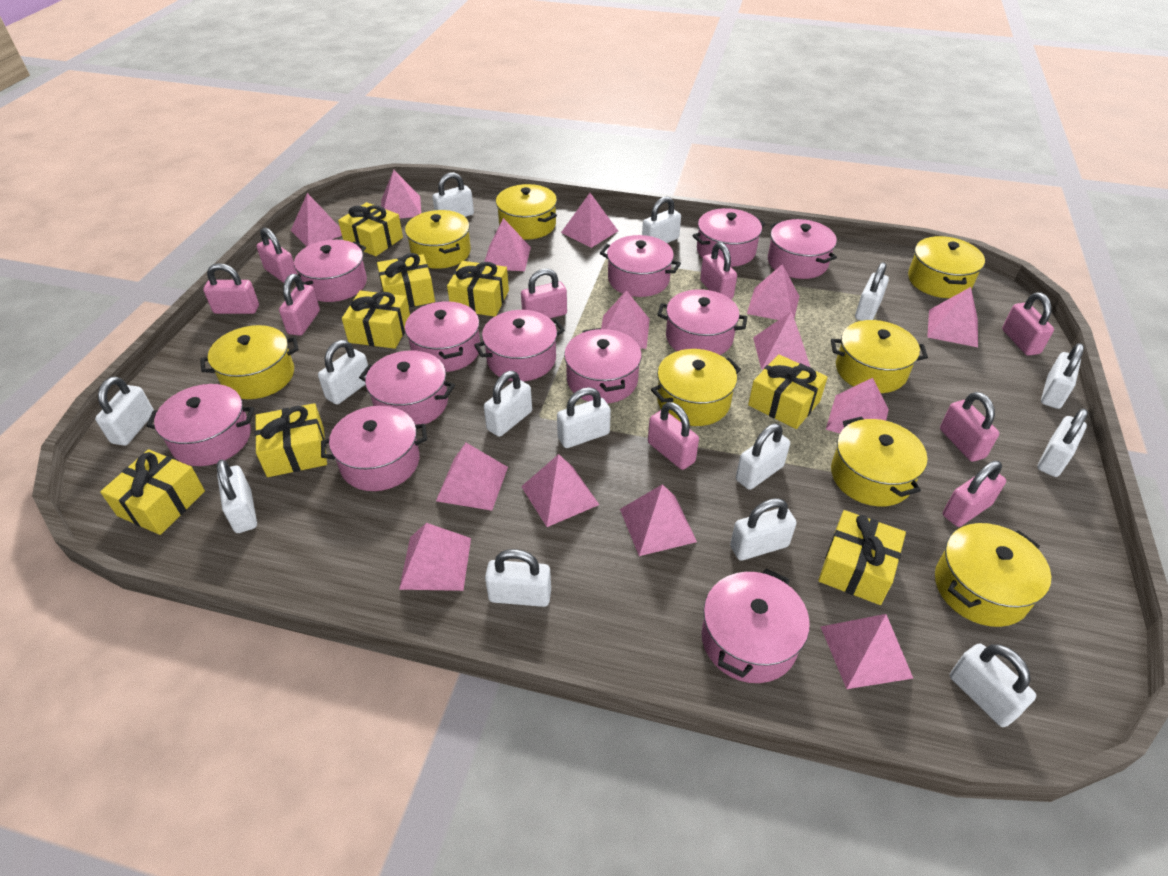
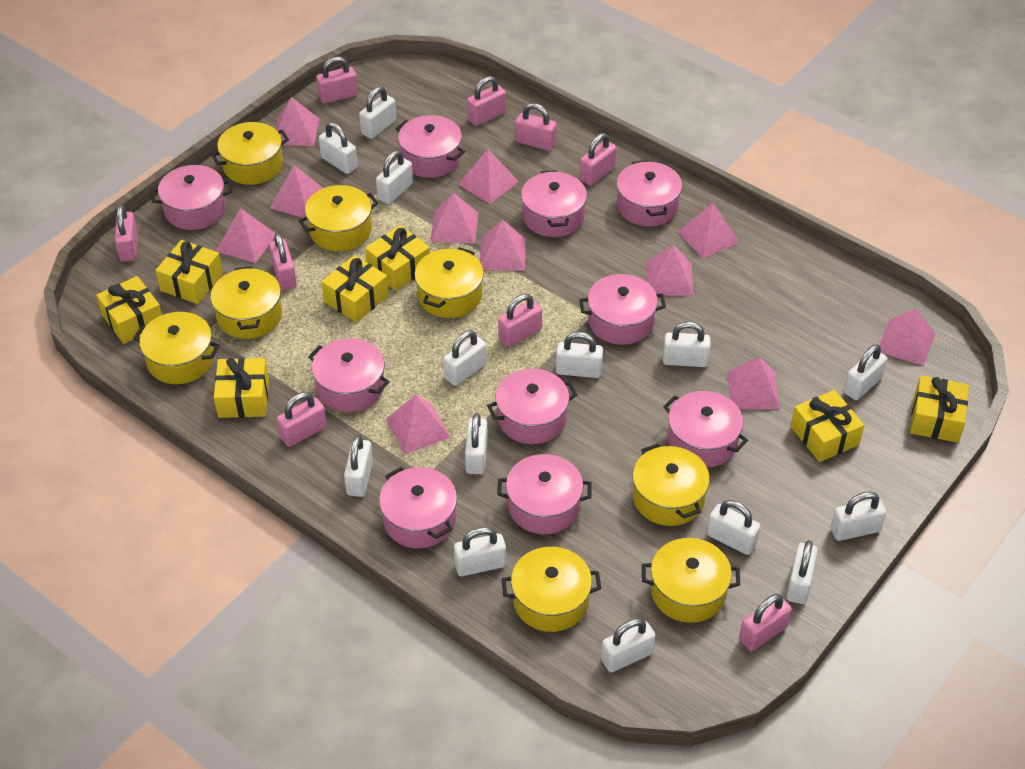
pink pot: 12 -> 10
pink pyramid: 14 -> 11
yellow gift: 8 -> 7

